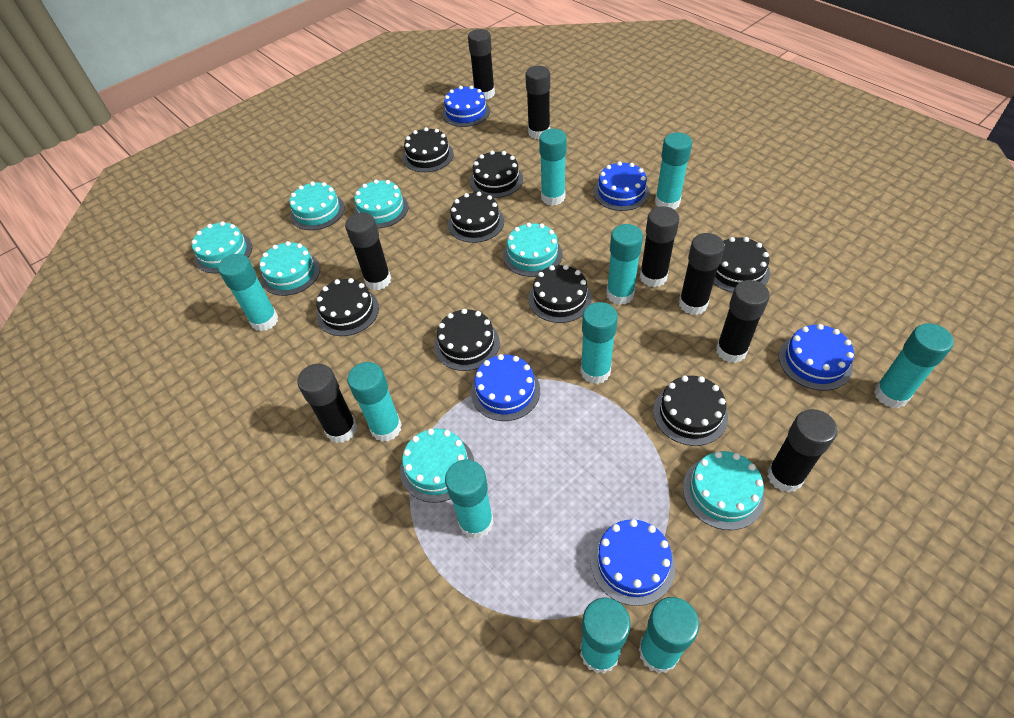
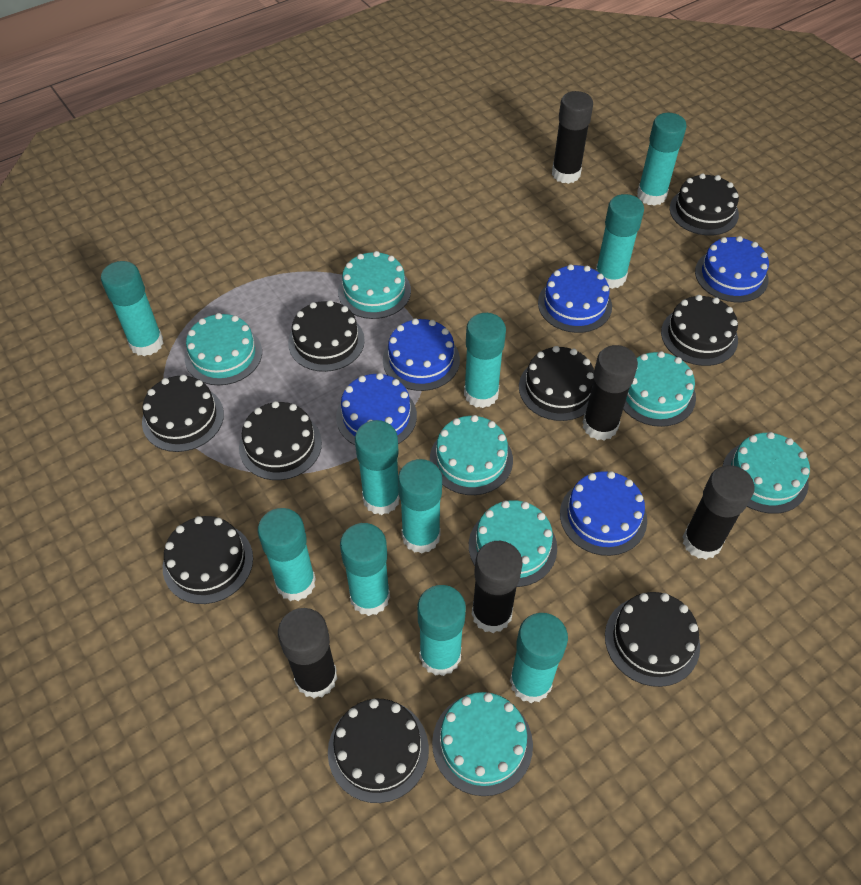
black cake: 8 -> 9
black glue stick: 8 -> 5

